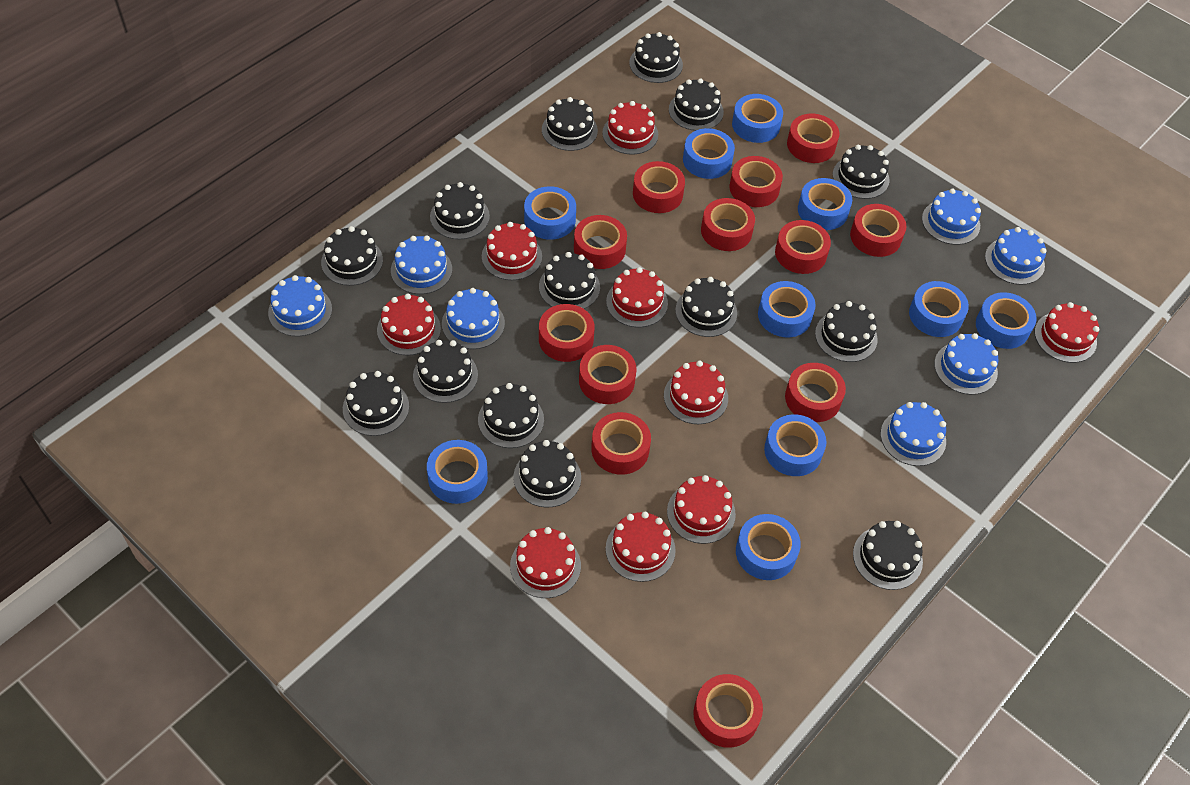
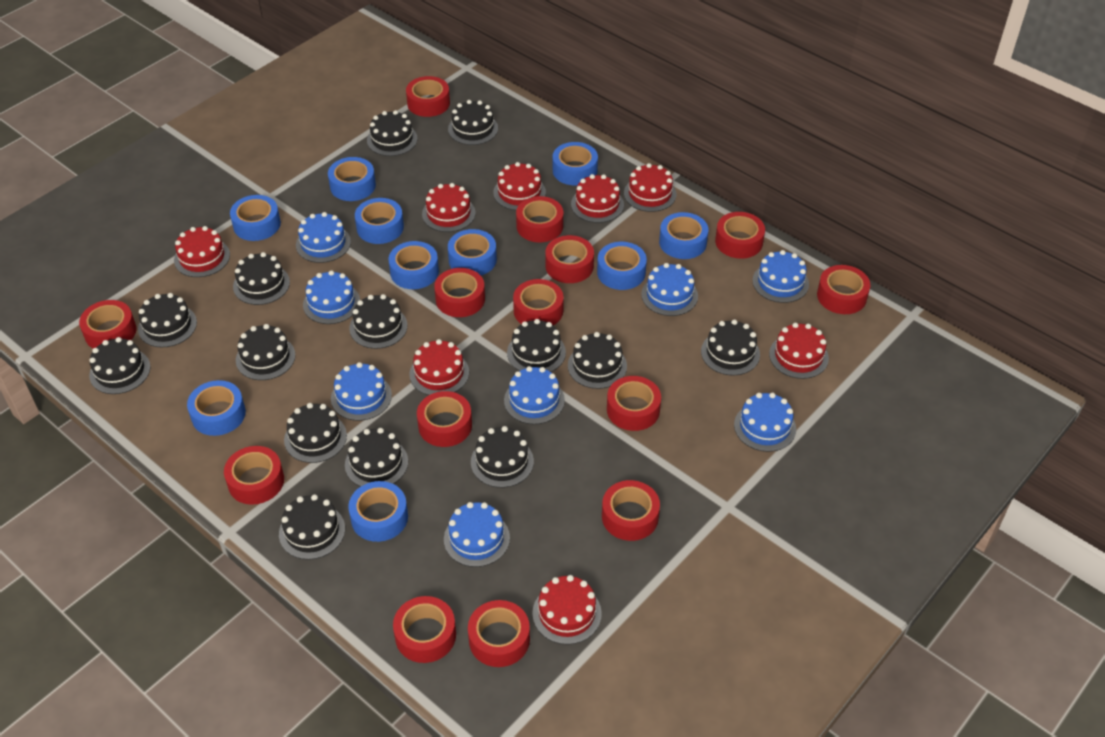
blue cake: 7 -> 8
red cake: 9 -> 8
red tape: 12 -> 14

